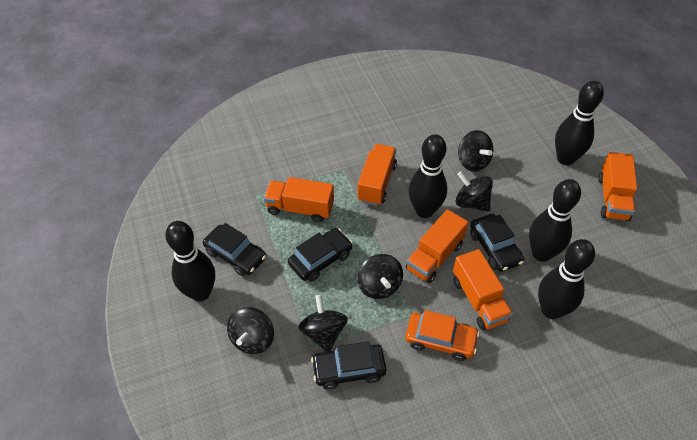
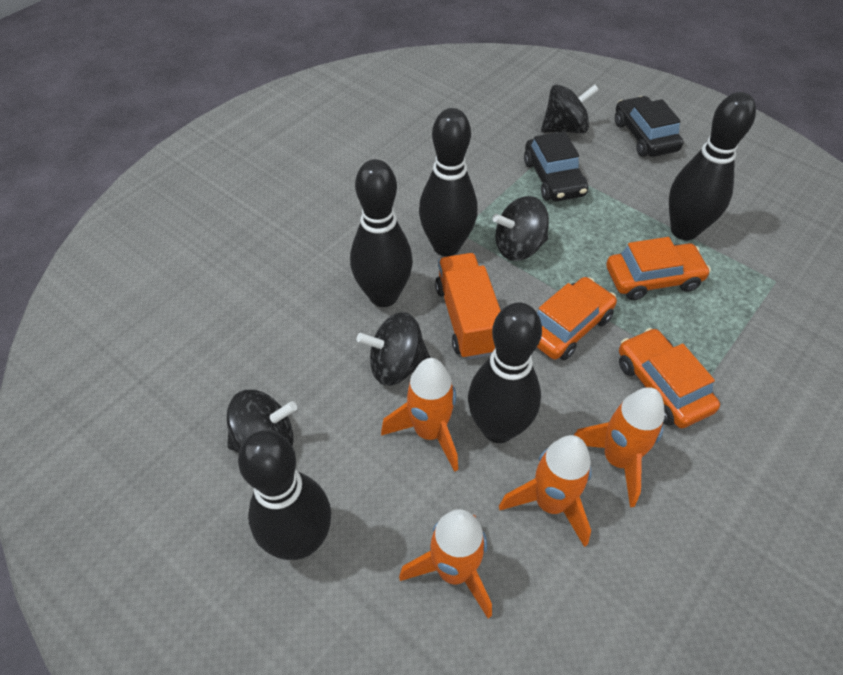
black car: 4 -> 2
black spinning top: 5 -> 4
orange car: 1 -> 3
orange rocket: 0 -> 4
orange truck: 5 -> 1

